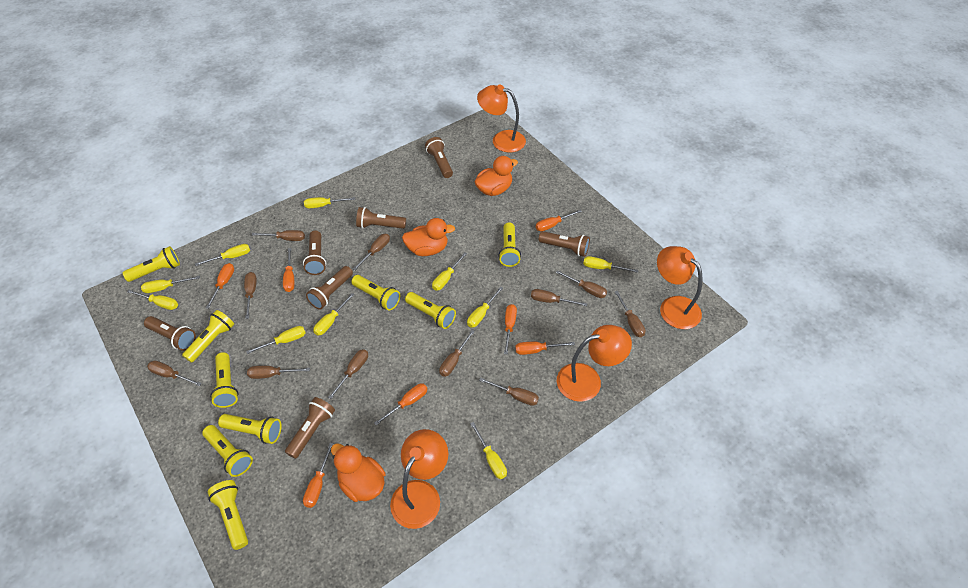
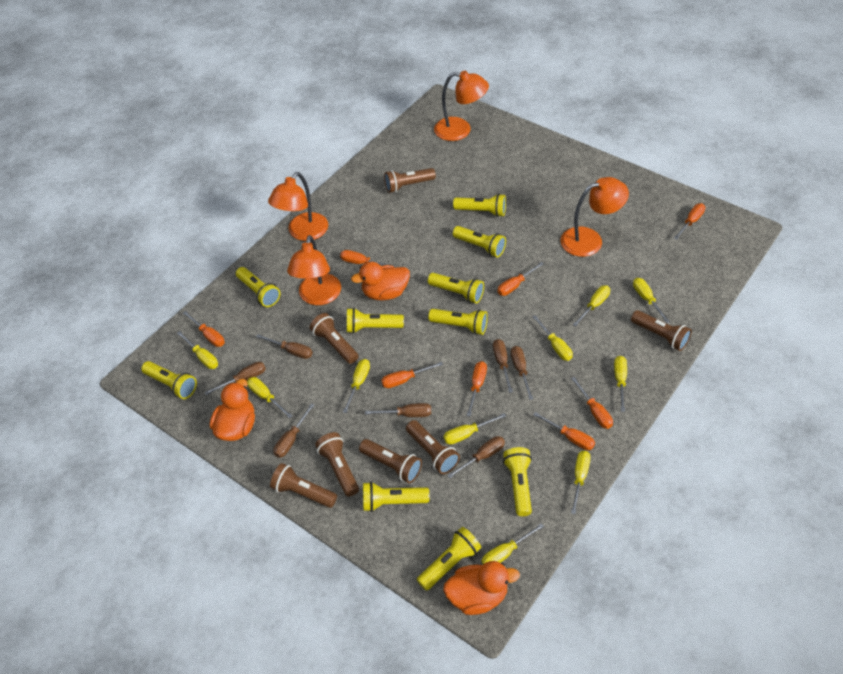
brown screwdriver: 11 -> 7
orange screwdriver: 7 -> 8
yellow flashlight: 9 -> 10

